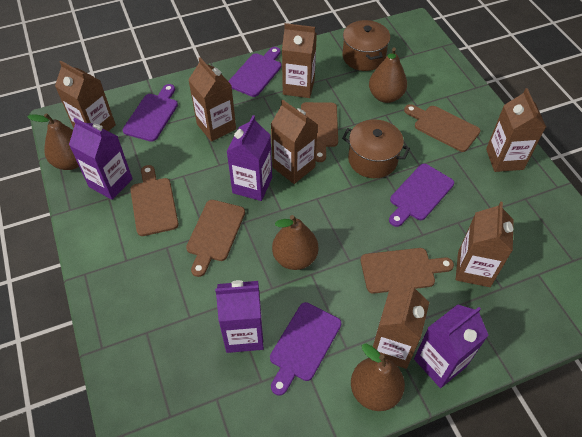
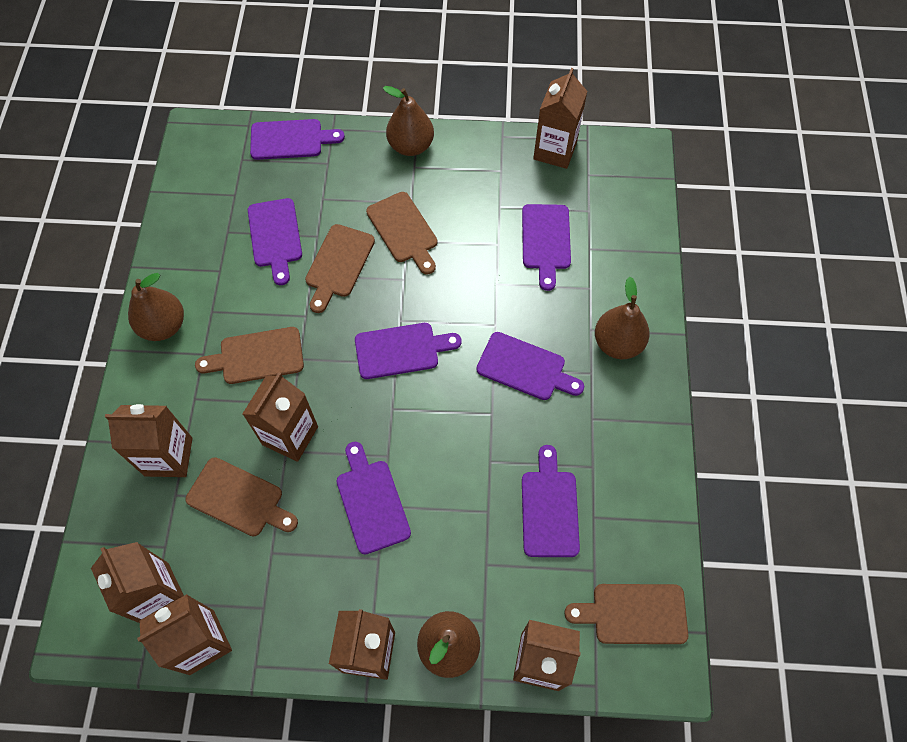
brown pot: 2 -> 0
purple carton: 4 -> 0
purple cutting board: 4 -> 7

